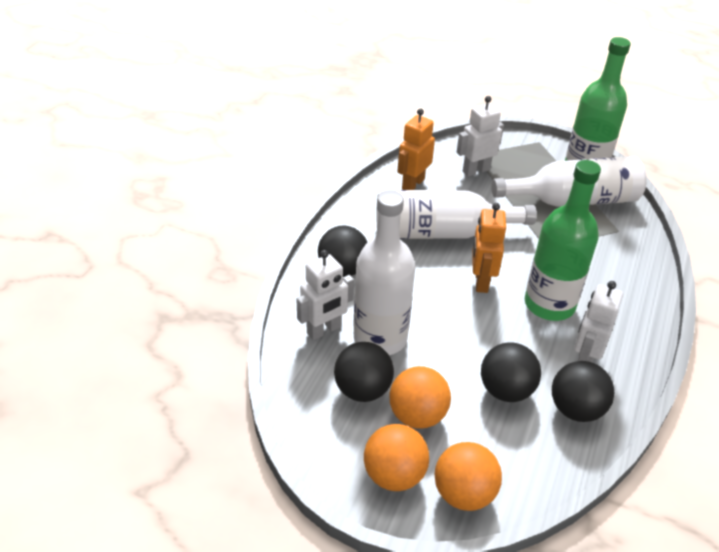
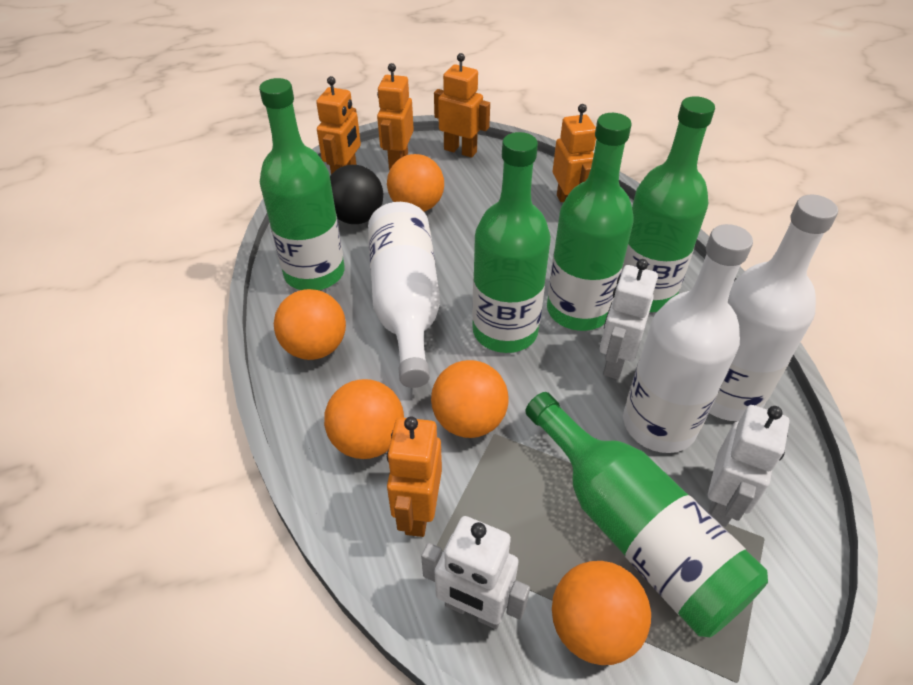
black ball: 4 -> 1
green bottle: 2 -> 5
orange ball: 3 -> 5
orange robot: 2 -> 5

